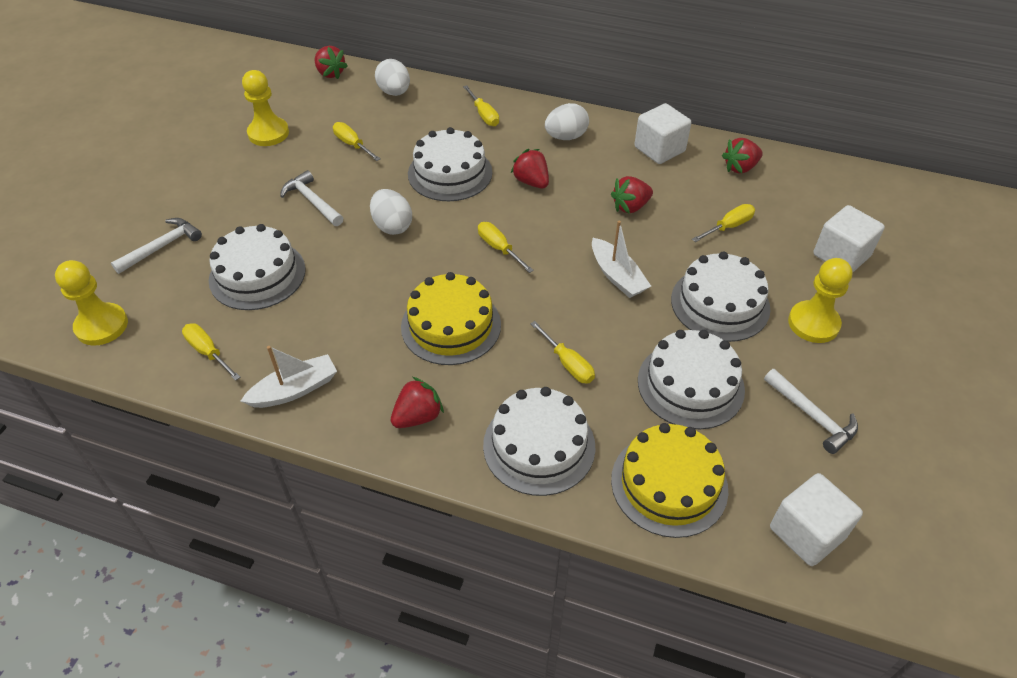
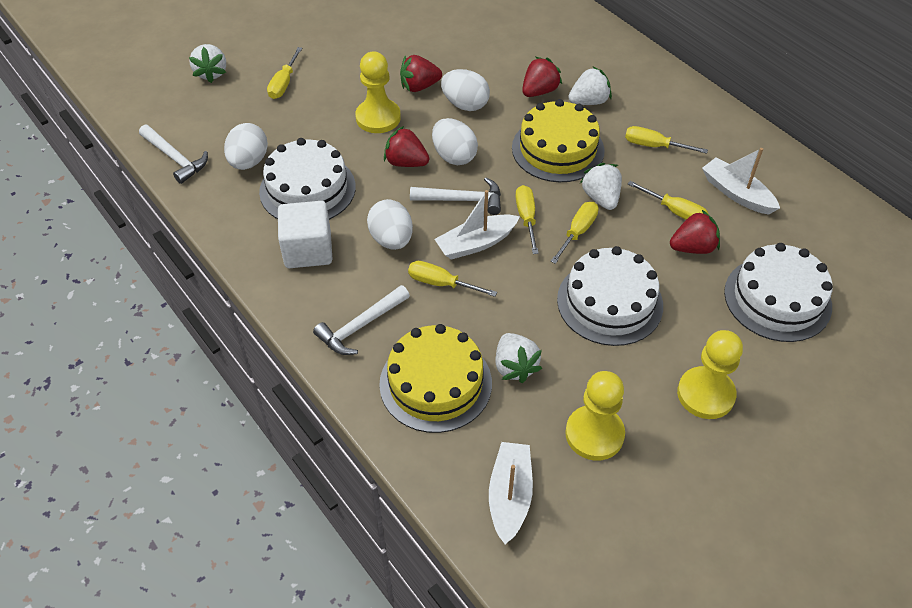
red strawberry: 5 -> 4
white boat: 2 -> 3
white cake: 5 -> 3
white cube: 3 -> 1
white egg: 3 -> 4
white strawberry: 0 -> 4

